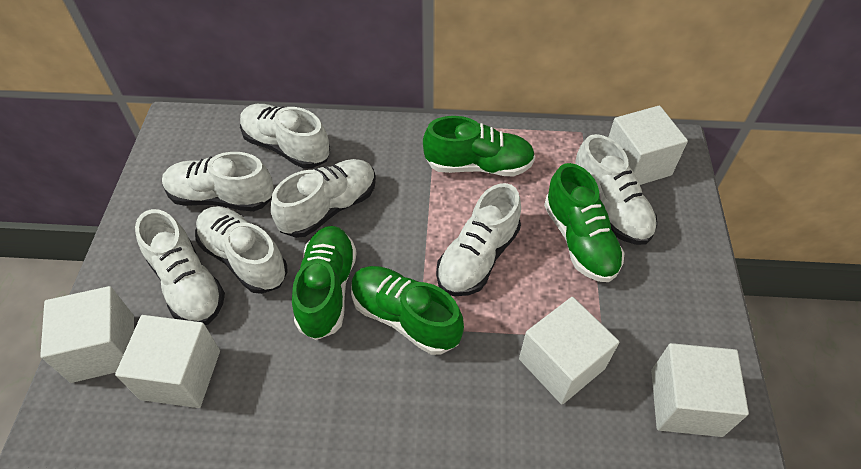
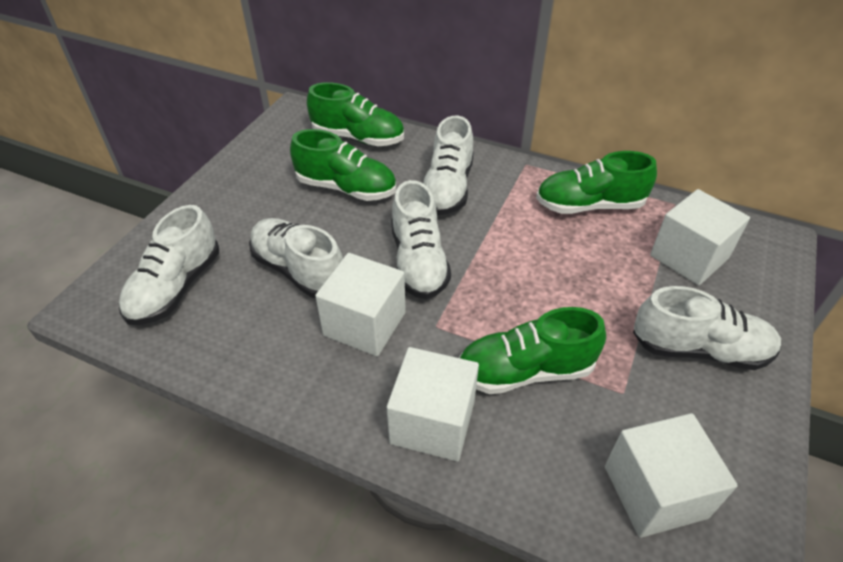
white cube: 5 -> 4
white shoe: 7 -> 5

